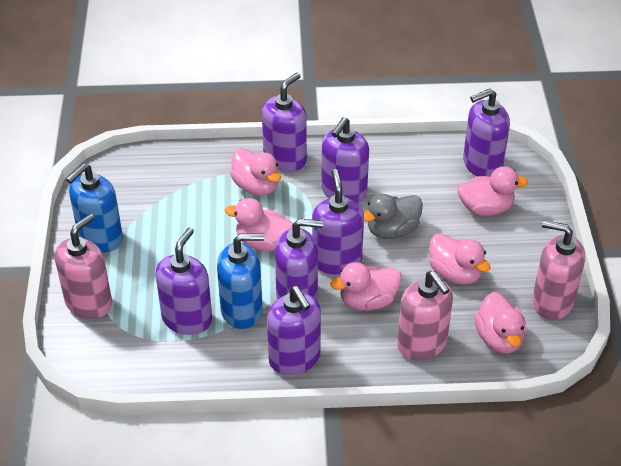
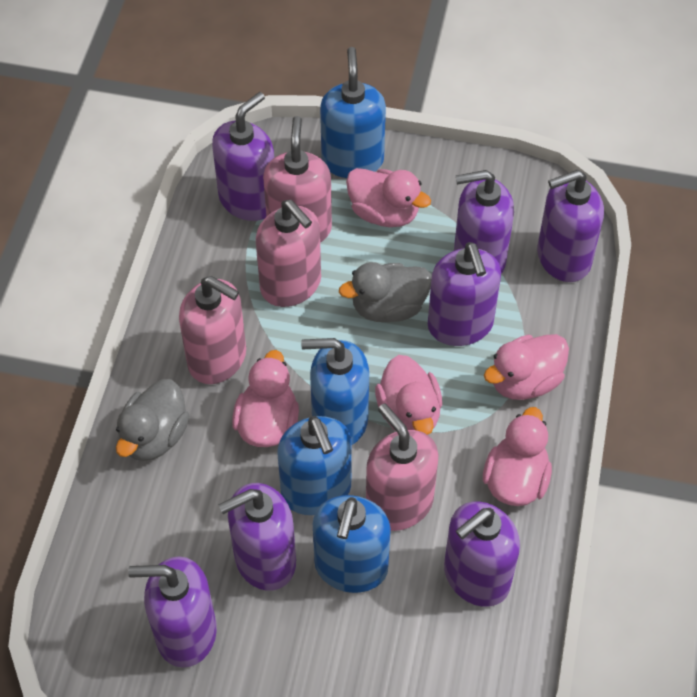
blue soap dispenser: 2 -> 4
grey duck: 1 -> 2
pink duck: 6 -> 5
pink soap dispenser: 3 -> 4

